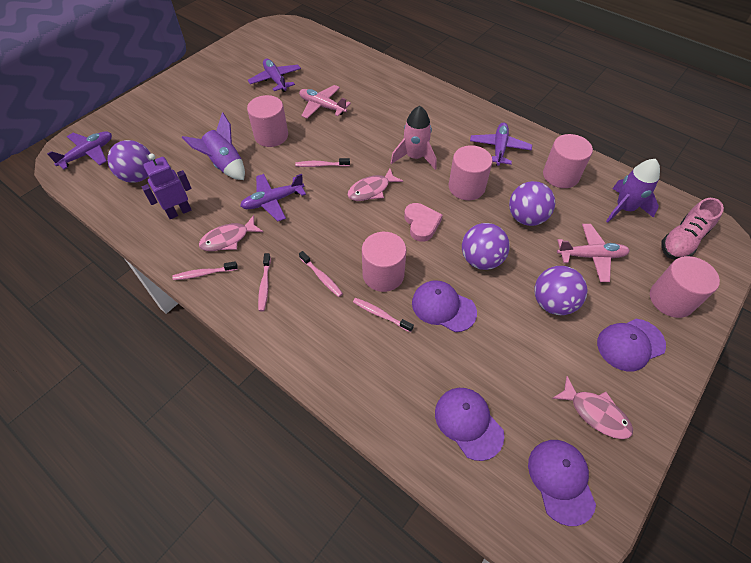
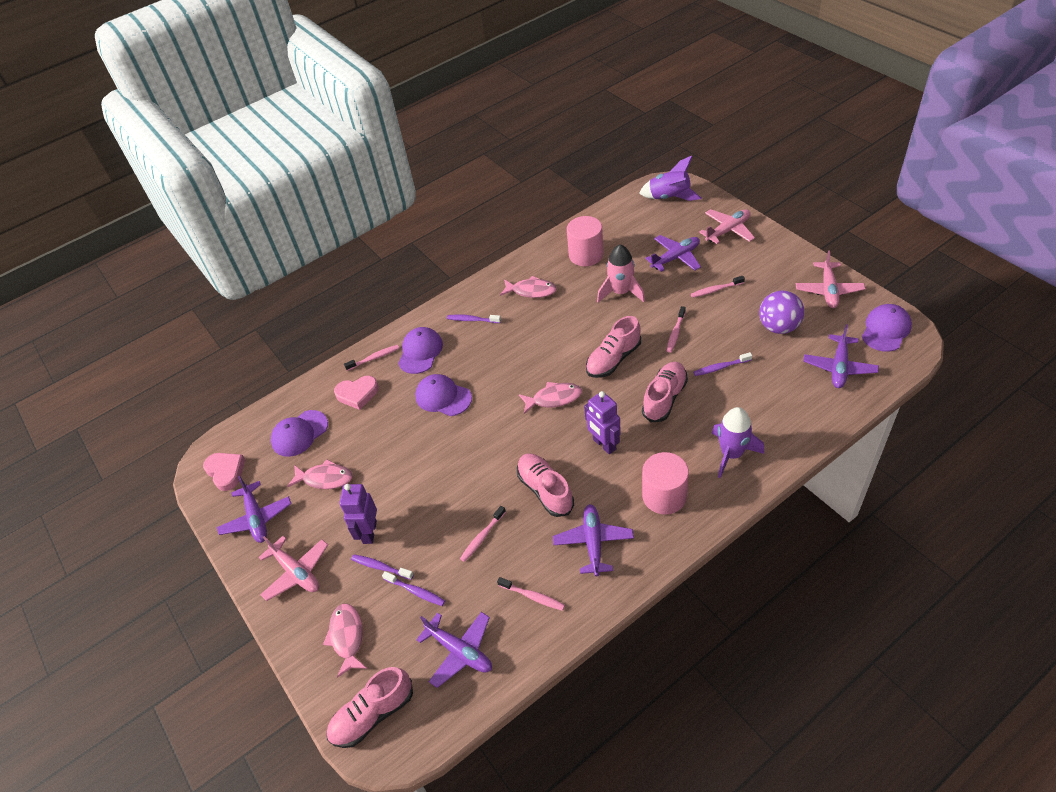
pink cylinder: 5 -> 2
pink fish: 3 -> 4
pink heart: 1 -> 2
pink plane: 2 -> 3
pink shoe: 1 -> 4
purple ball: 4 -> 1
purple plane: 4 -> 5
purple robot: 1 -> 2
purple toothbrush: 0 -> 4

